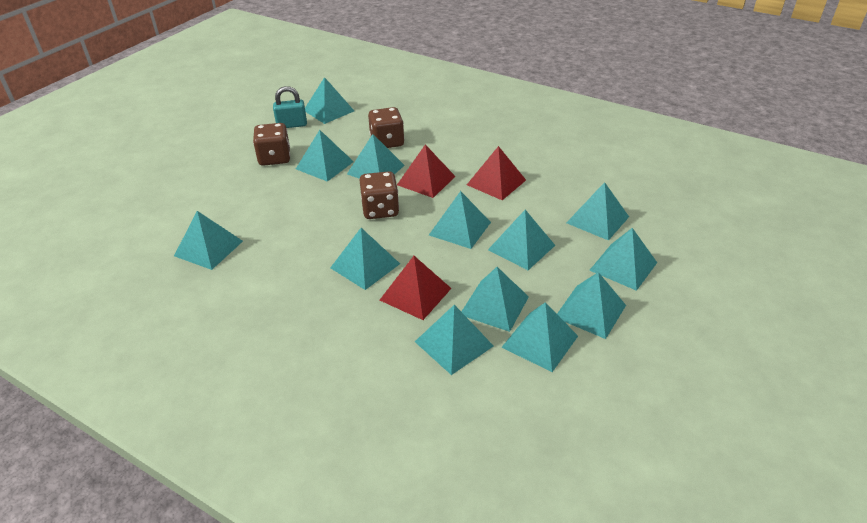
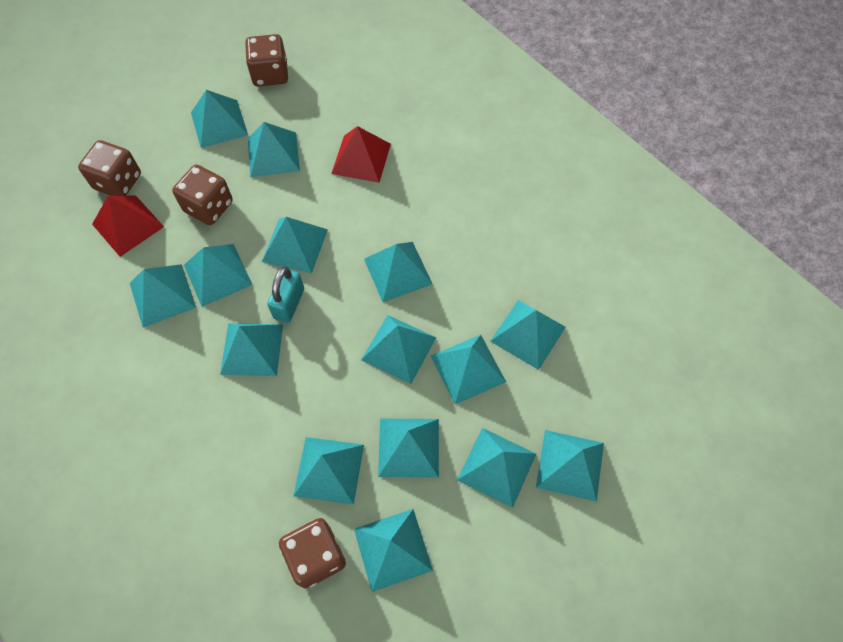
brown dice: 3 -> 4
red pyramid: 3 -> 2
turquoise pyramid: 13 -> 15

